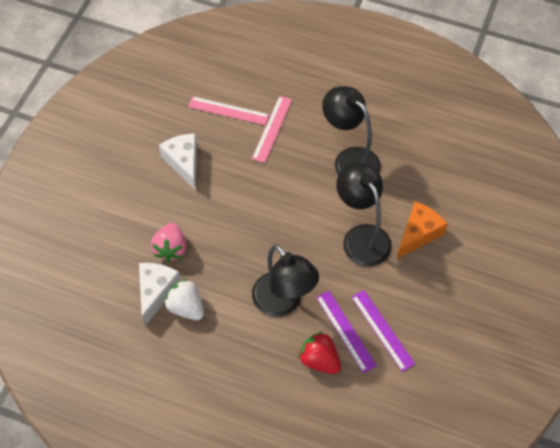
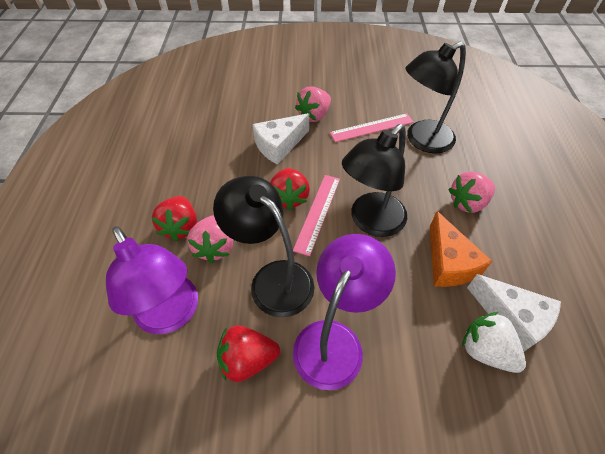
pink strawberry: 1 -> 3
purple lamp: 0 -> 2
purple ruler: 2 -> 0
red strawberry: 1 -> 3

